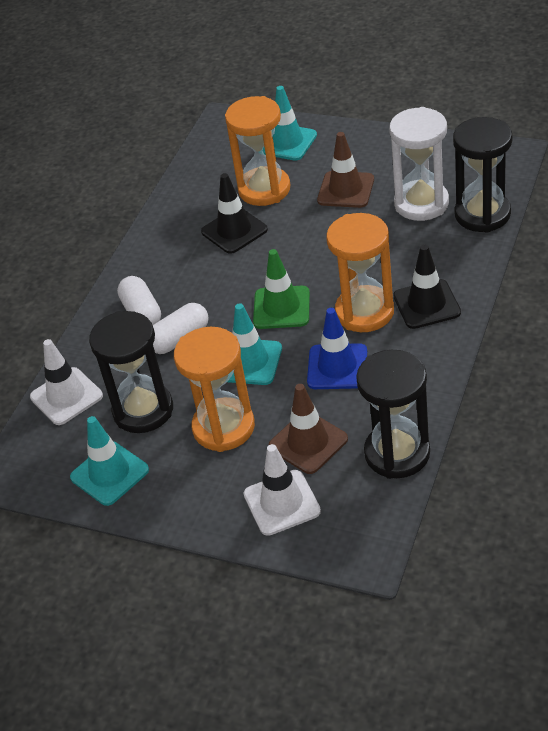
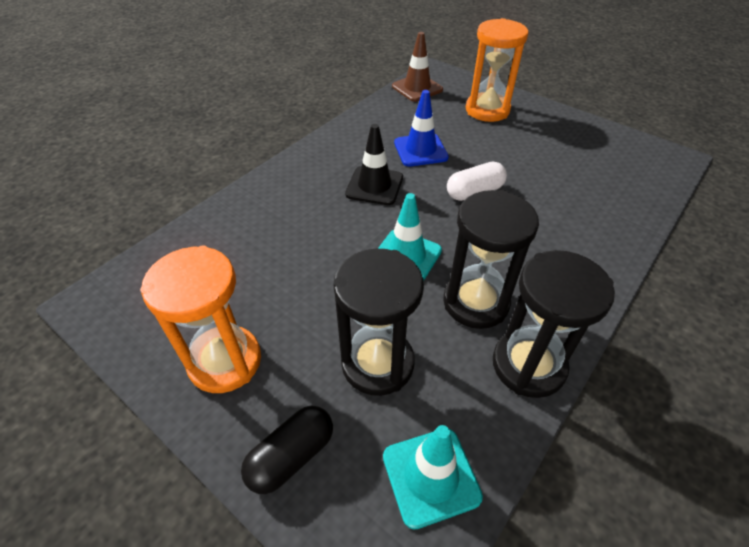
black capsule: 0 -> 1
black traffic cone: 2 -> 1
brown traffic cone: 2 -> 1
green traffic cone: 1 -> 0
orange hourglass: 3 -> 2
turquoise traffic cone: 3 -> 2
white capsule: 2 -> 1
white hourglass: 1 -> 0
white traffic cone: 2 -> 0

